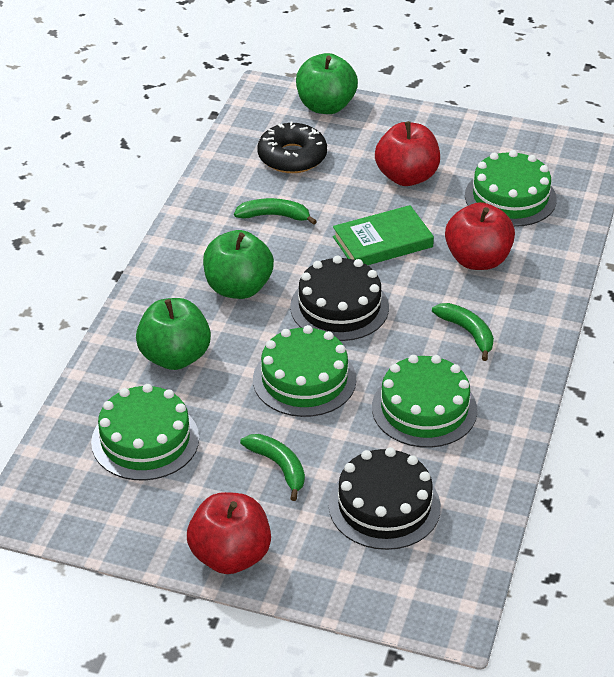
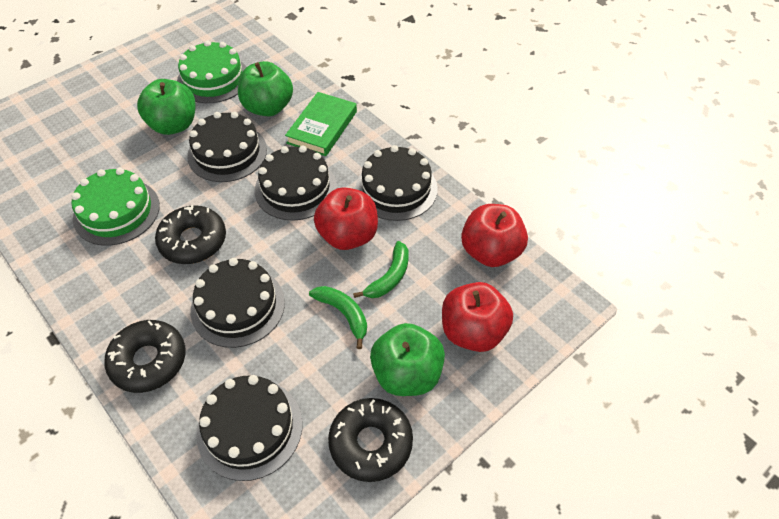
black cake: 2 -> 5
black donut: 1 -> 3
green banana: 3 -> 2
green cake: 4 -> 2

